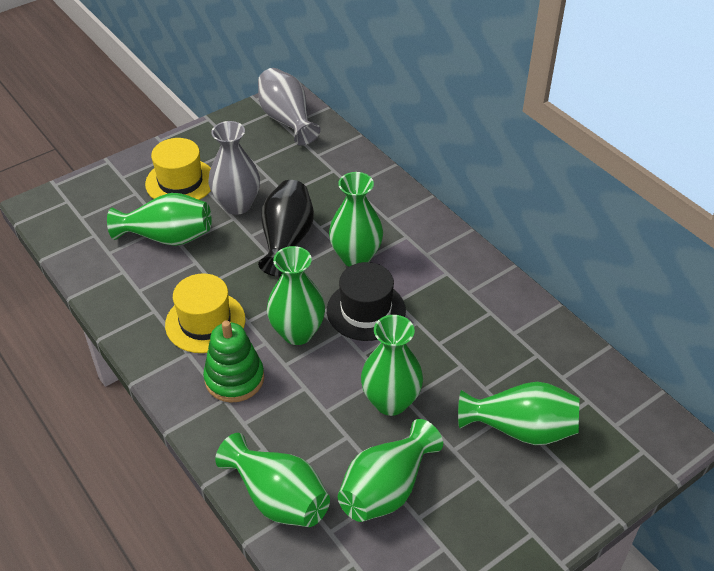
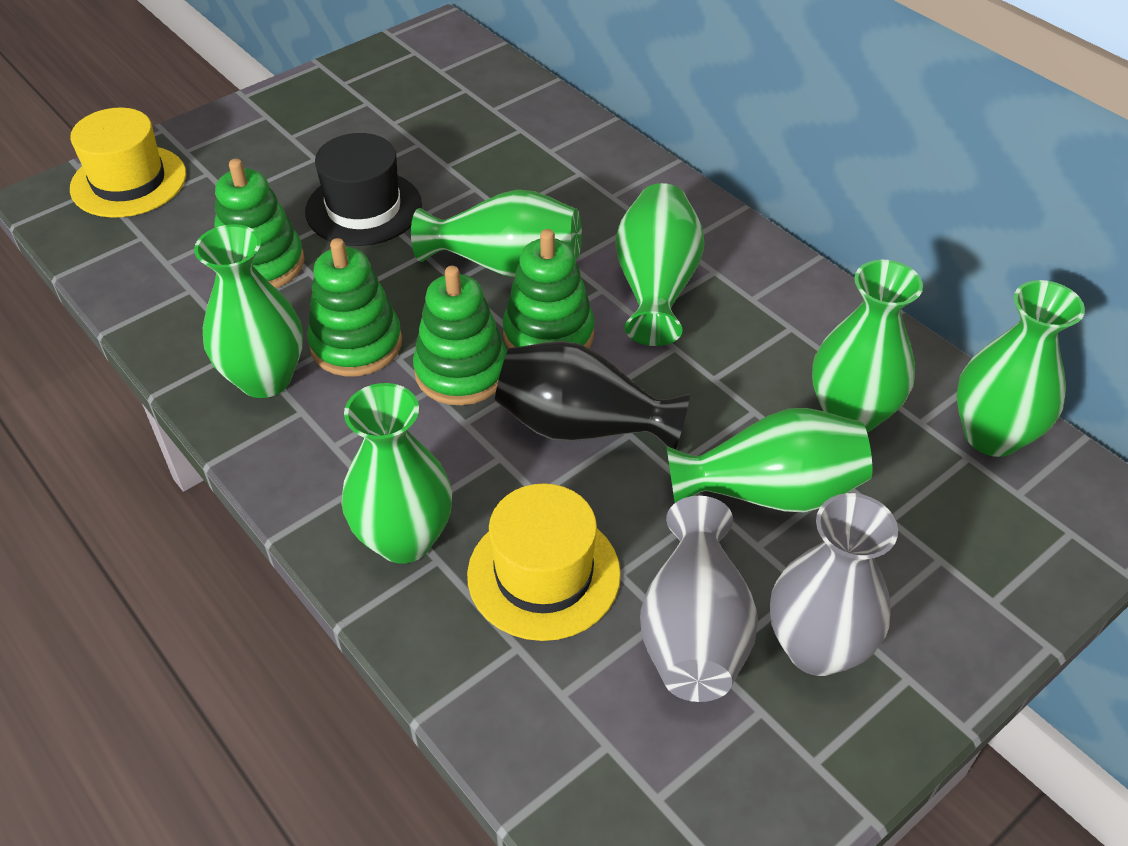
green stacking toy: 1 -> 4

